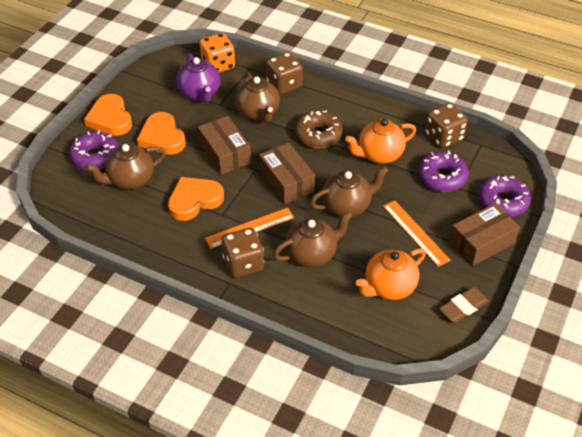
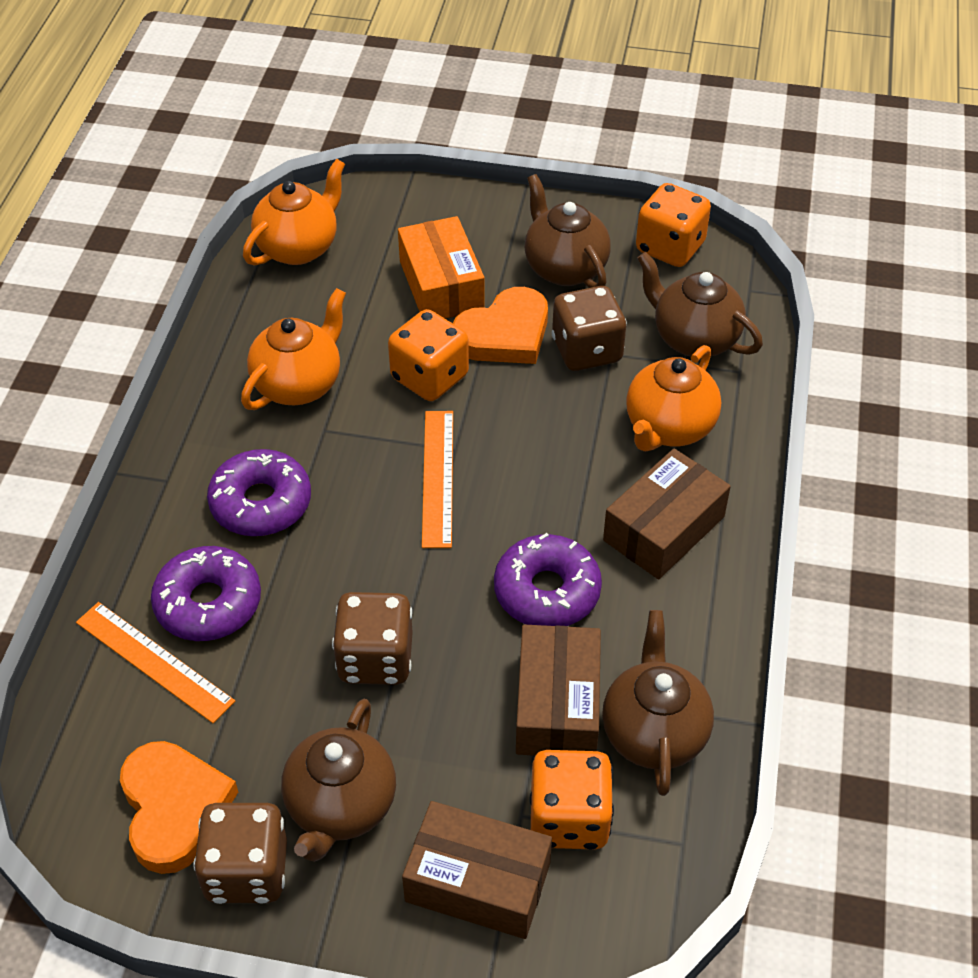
brown donut: 1 -> 0
brown eraser: 1 -> 0
orange box: 0 -> 1
orange dice: 1 -> 3
orange heart: 3 -> 2
orange teapot: 2 -> 3
purple teapot: 1 -> 0

